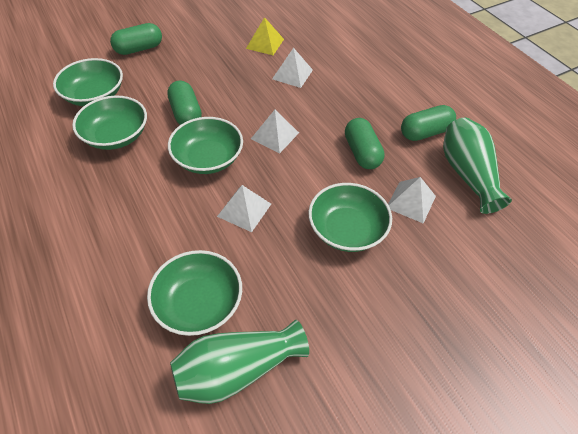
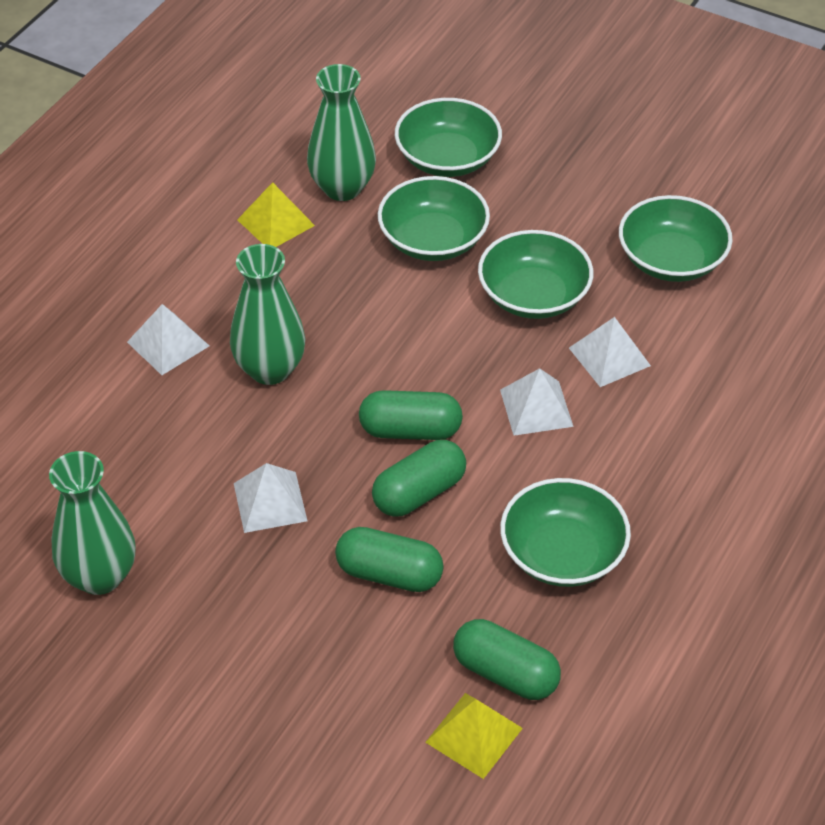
green vase: 2 -> 3
yellow pyramid: 1 -> 2

